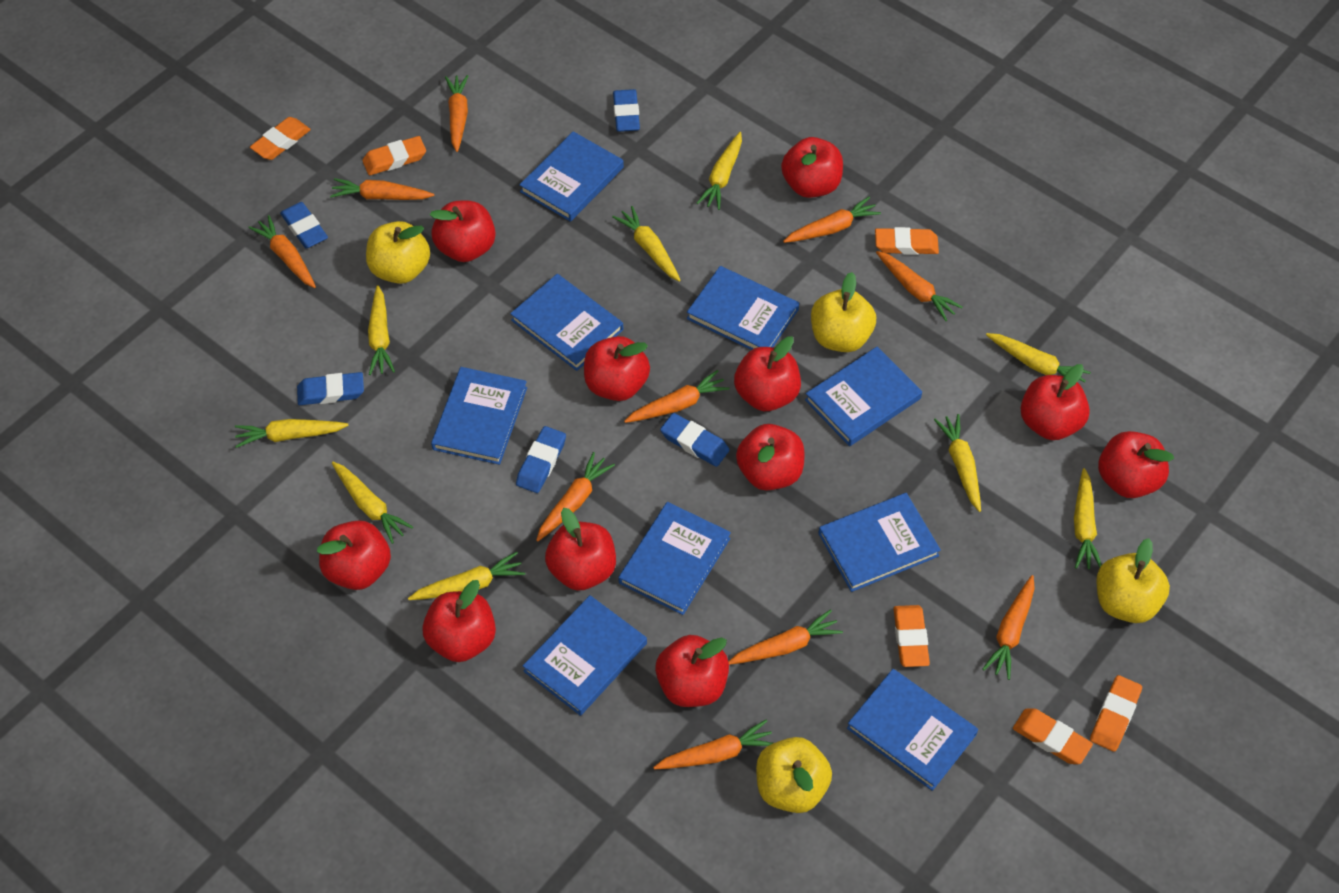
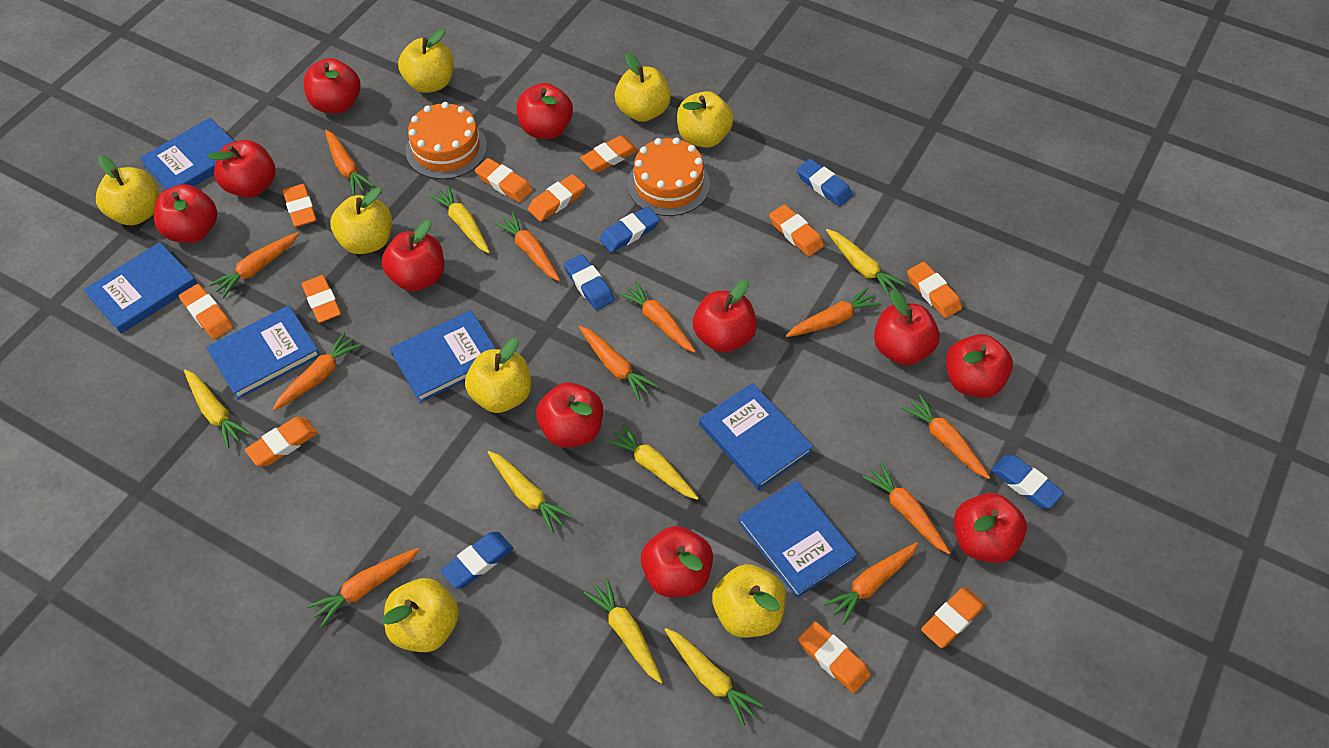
blue book: 9 -> 6
orange cake: 0 -> 2
orange carrot: 10 -> 11
orange eraser: 6 -> 11
yellow apple: 4 -> 8
yellow carrot: 9 -> 7

